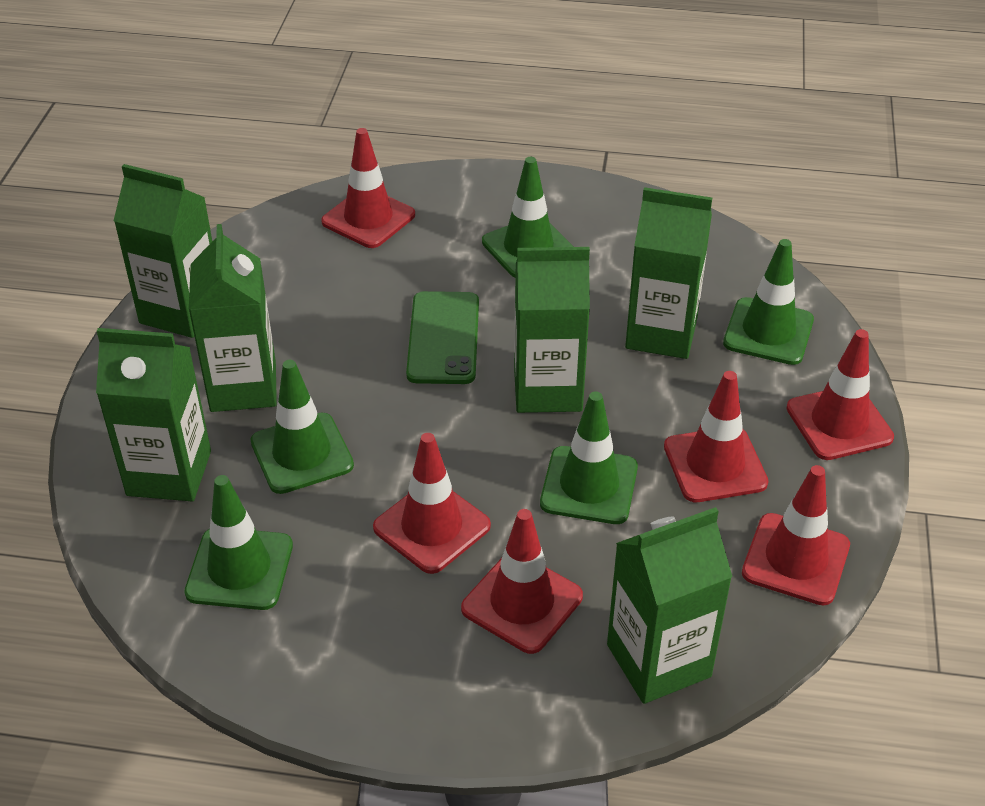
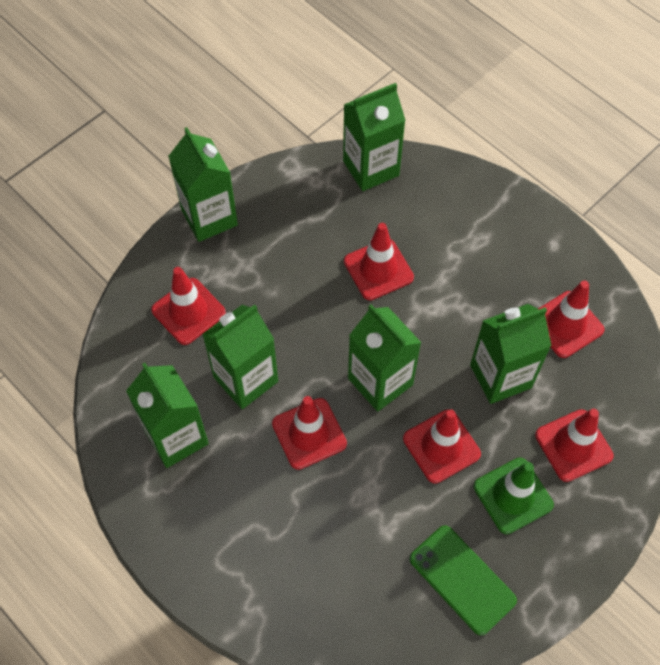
green traffic cone: 5 -> 1

